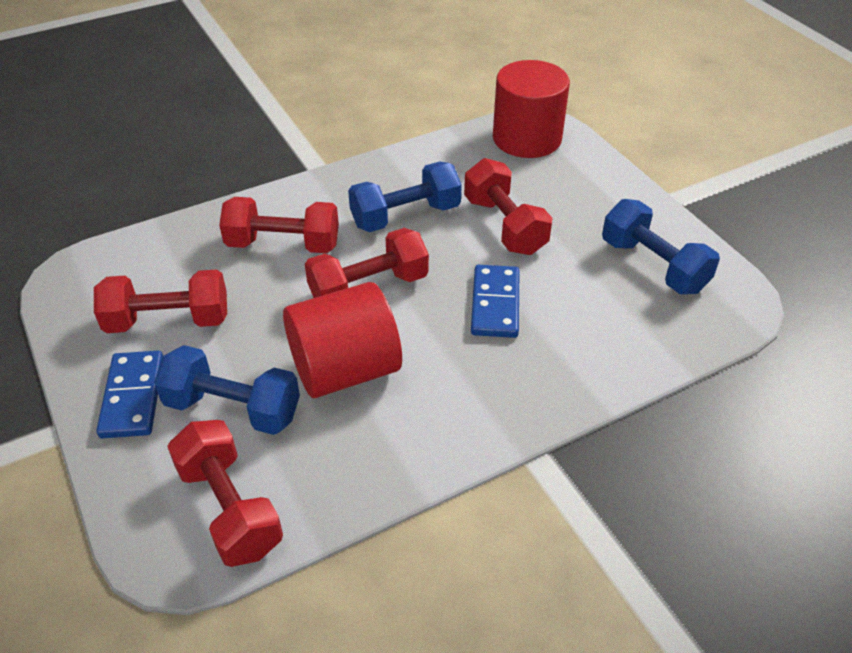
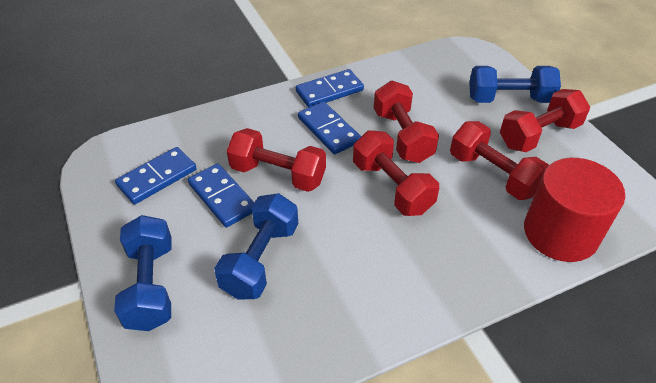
blue domino: 2 -> 4
red cylinder: 2 -> 1

